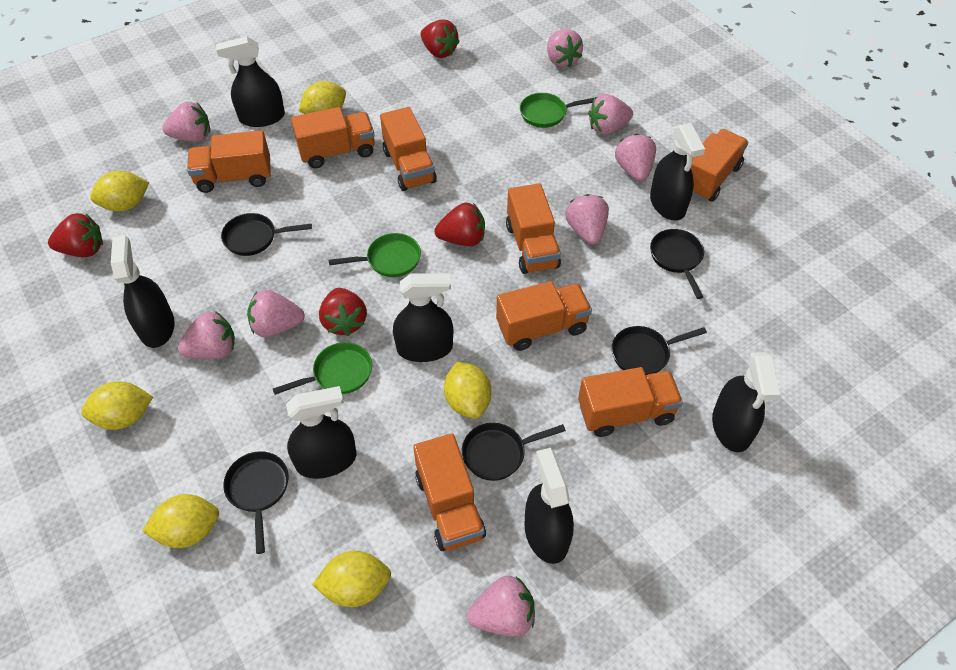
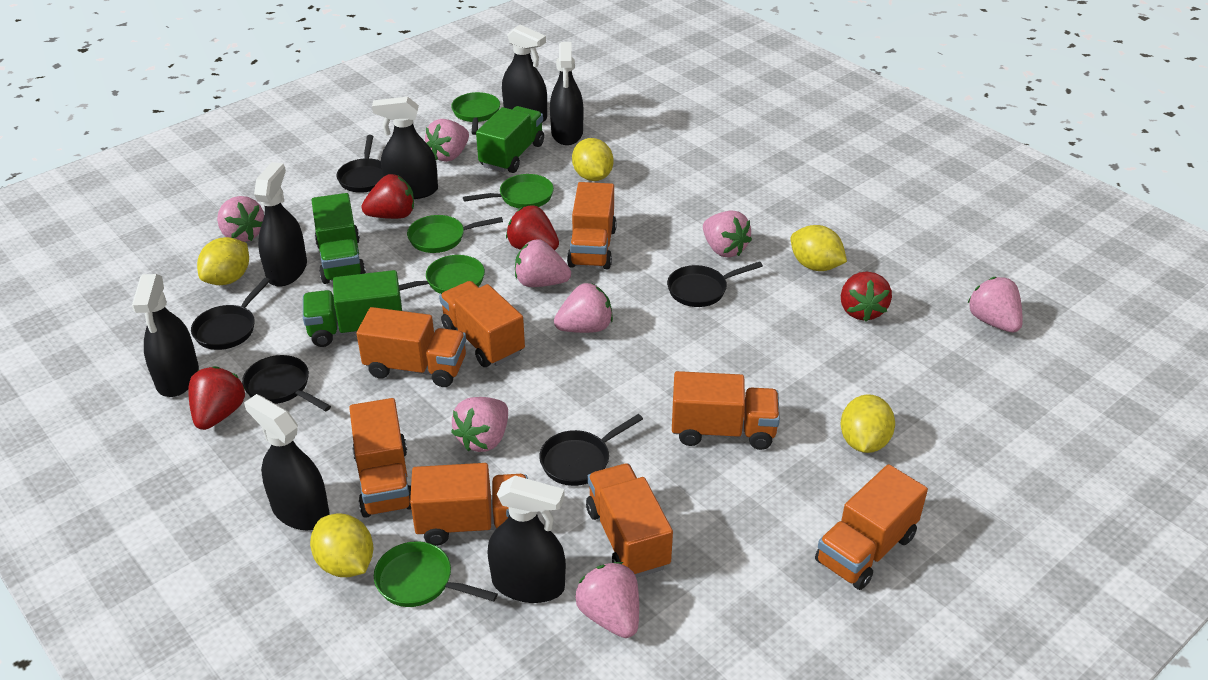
green pan: 3 -> 5
green truck: 0 -> 3
yellow lemon: 6 -> 5

